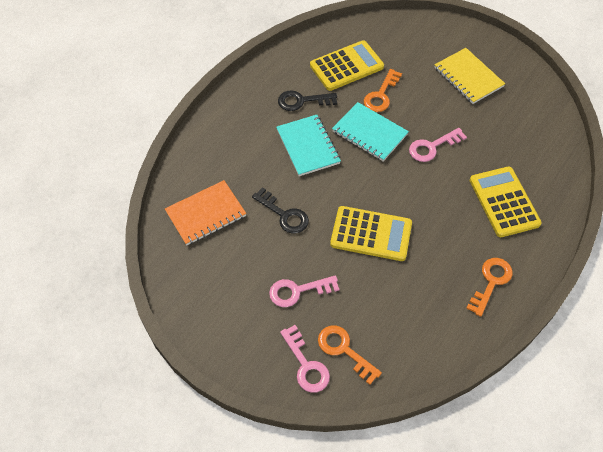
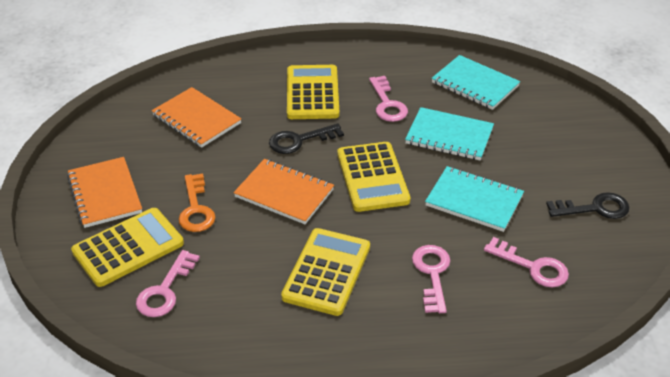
orange key: 3 -> 1
orange notebook: 1 -> 3
pink key: 3 -> 4
turquoise notebook: 2 -> 3
yellow calculator: 3 -> 4
yellow notebook: 1 -> 0

